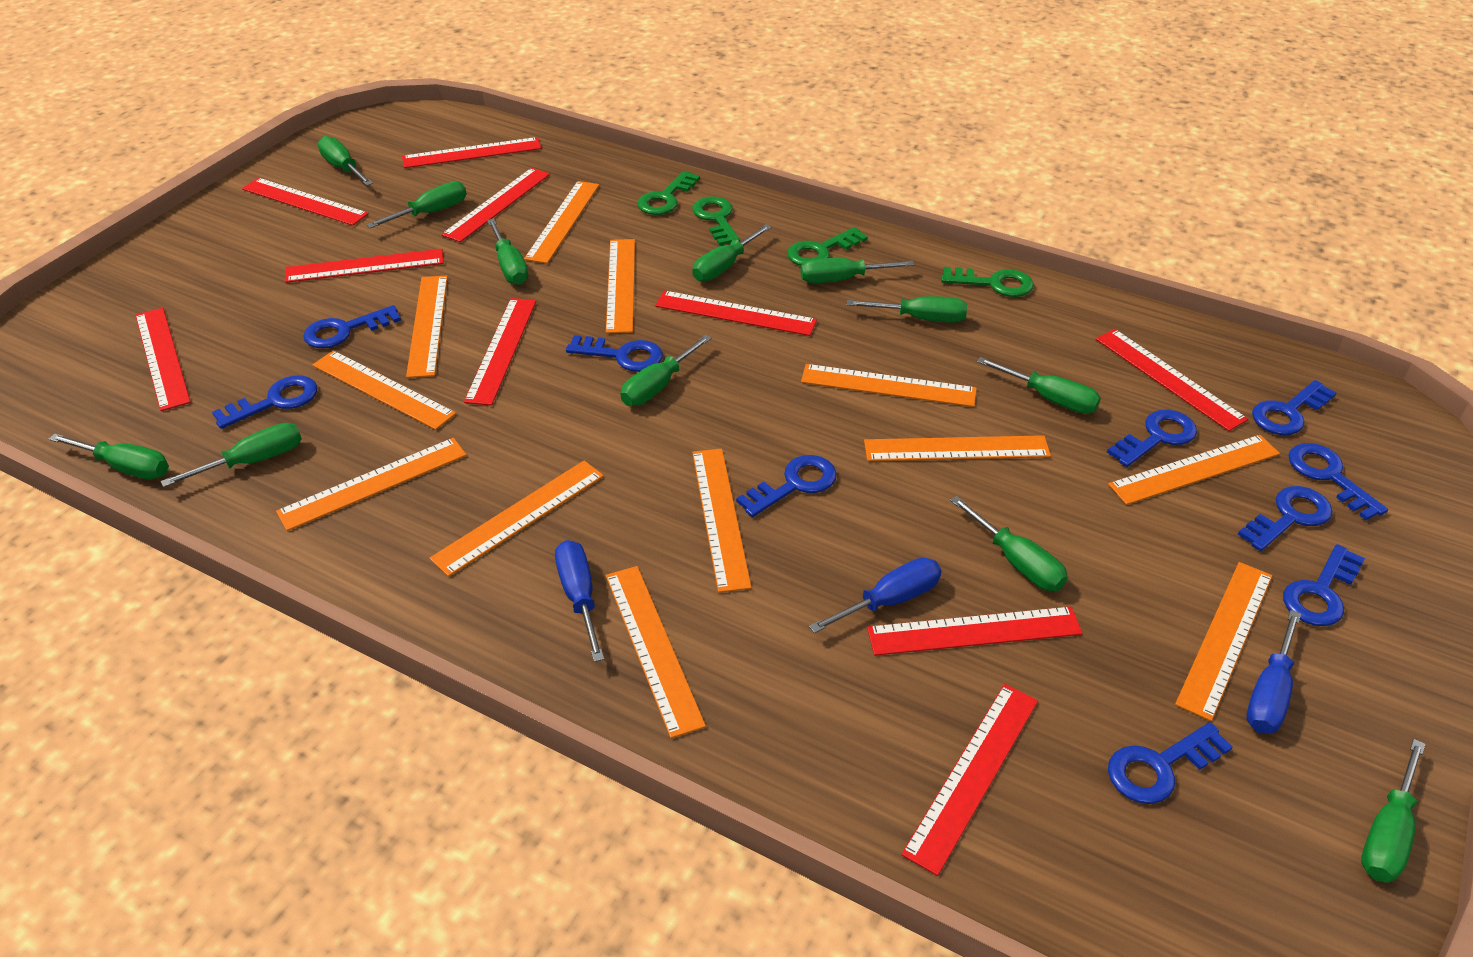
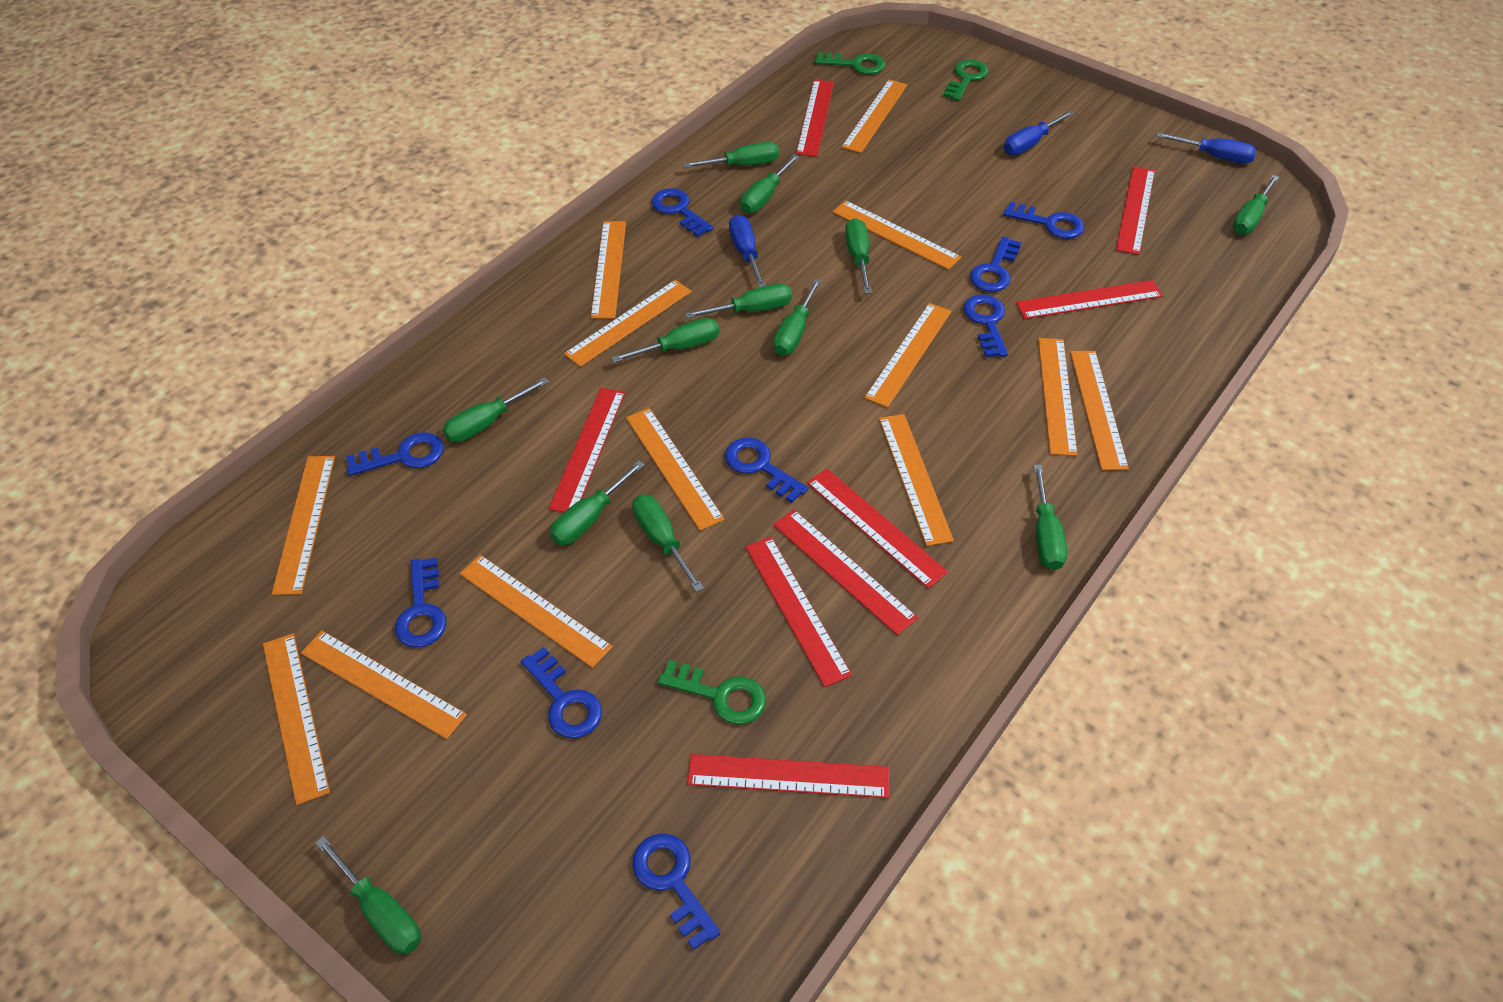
blue key: 10 -> 9
green key: 4 -> 3
orange ruler: 12 -> 13
red ruler: 10 -> 8

